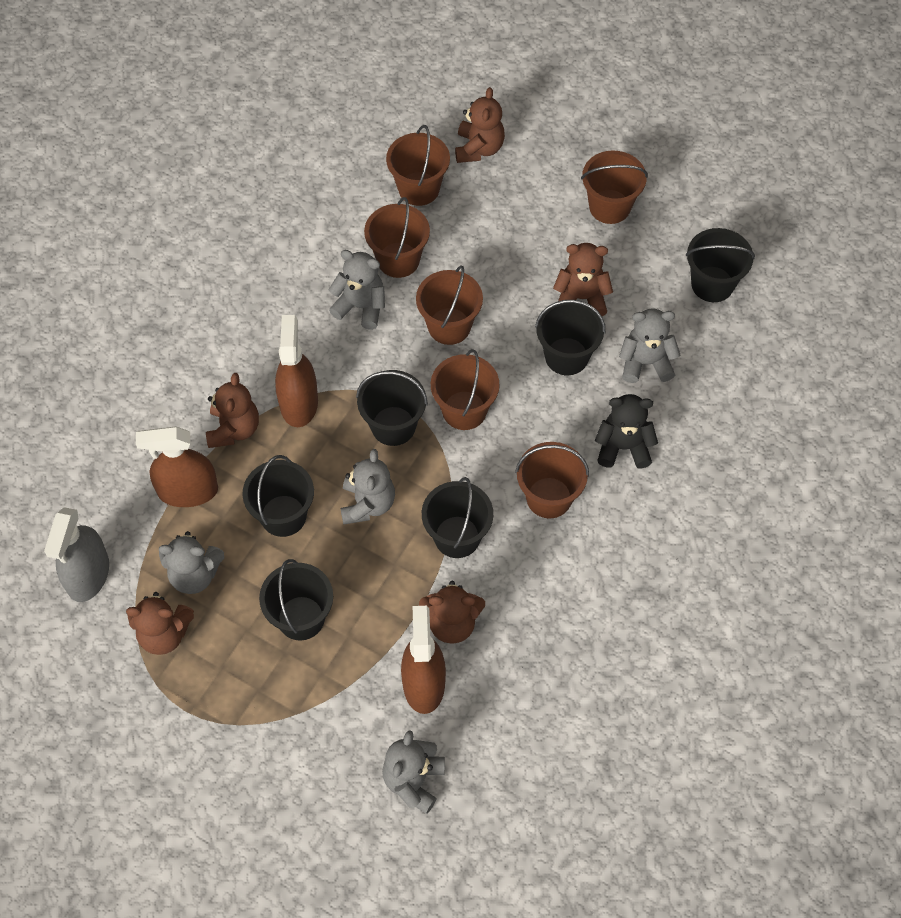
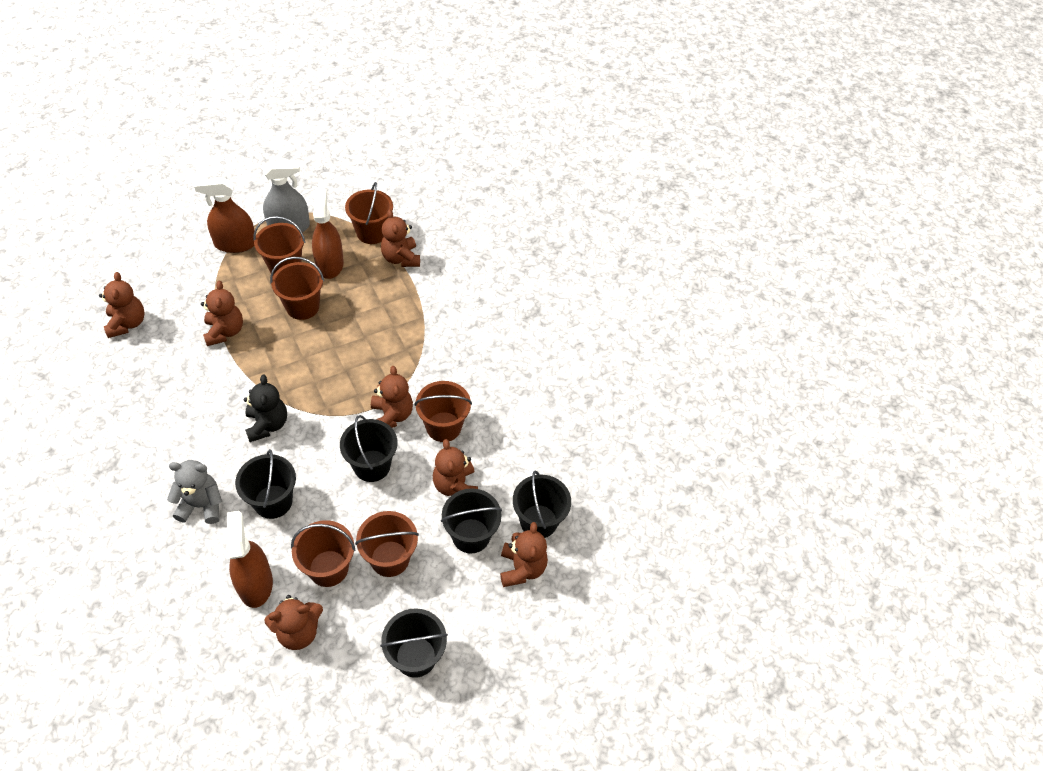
black bucket: 6 -> 5
brown teddy bear: 5 -> 7
grey teddy bear: 5 -> 1

